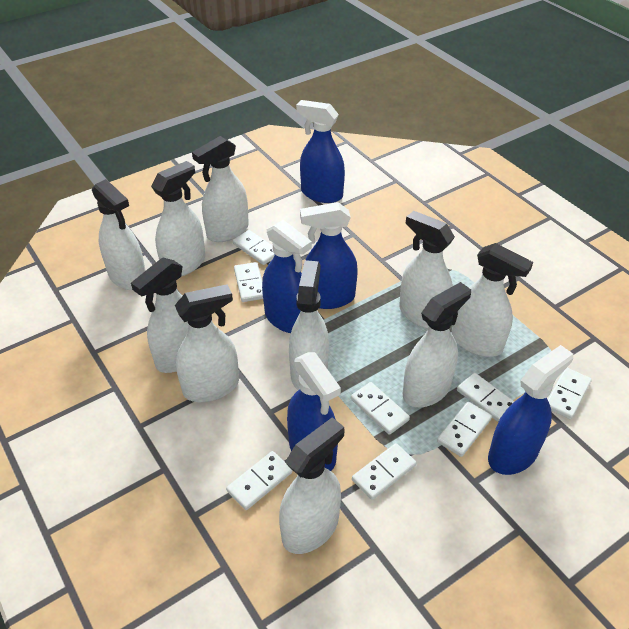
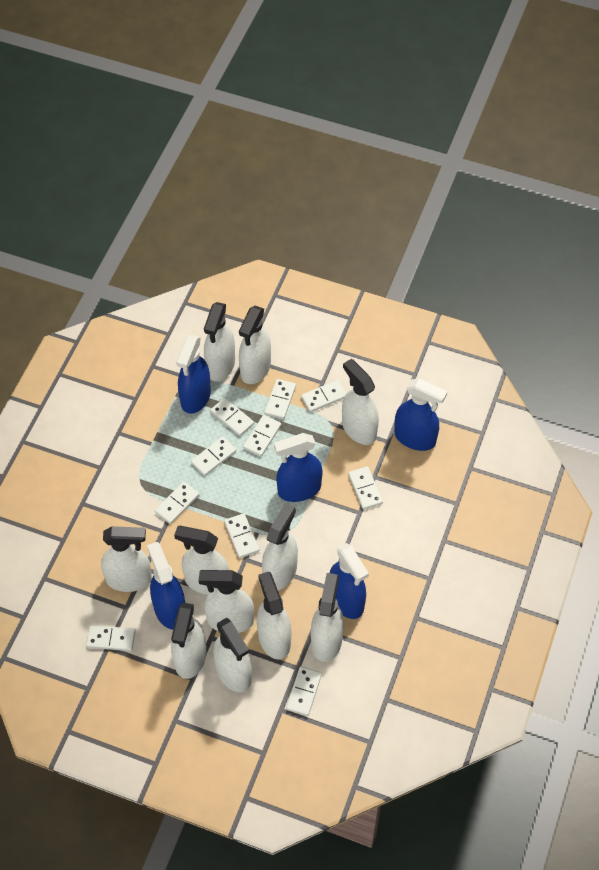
white domino: 8 -> 10
white spray bottle: 10 -> 11

